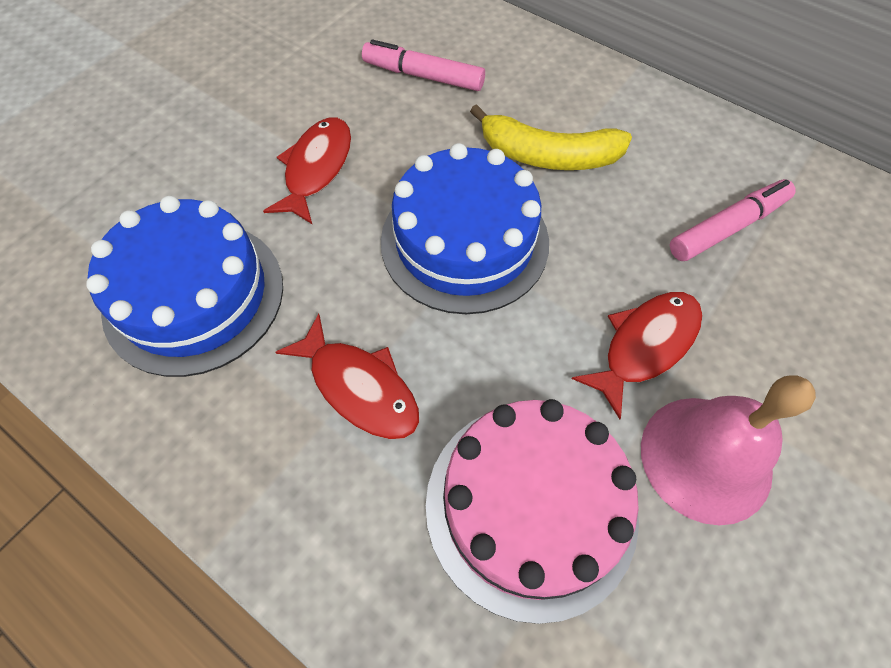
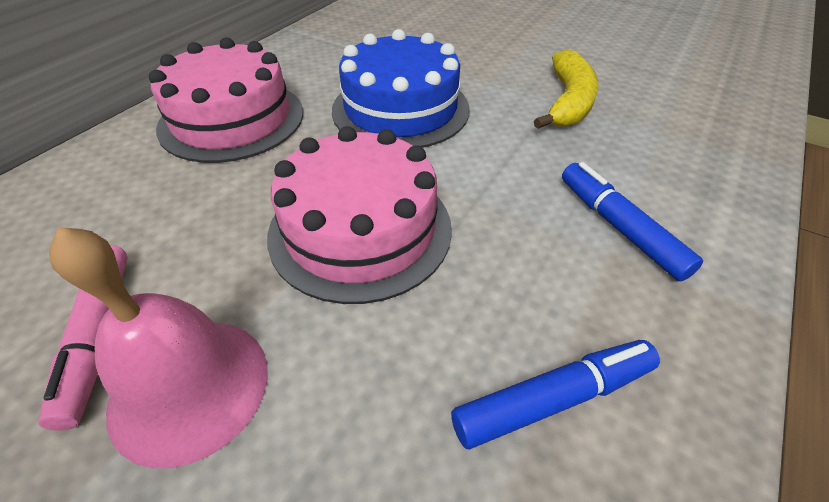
blue cake: 2 -> 1
blue marker: 0 -> 2
pink cake: 1 -> 2
pink marker: 2 -> 1
red fish: 3 -> 0

